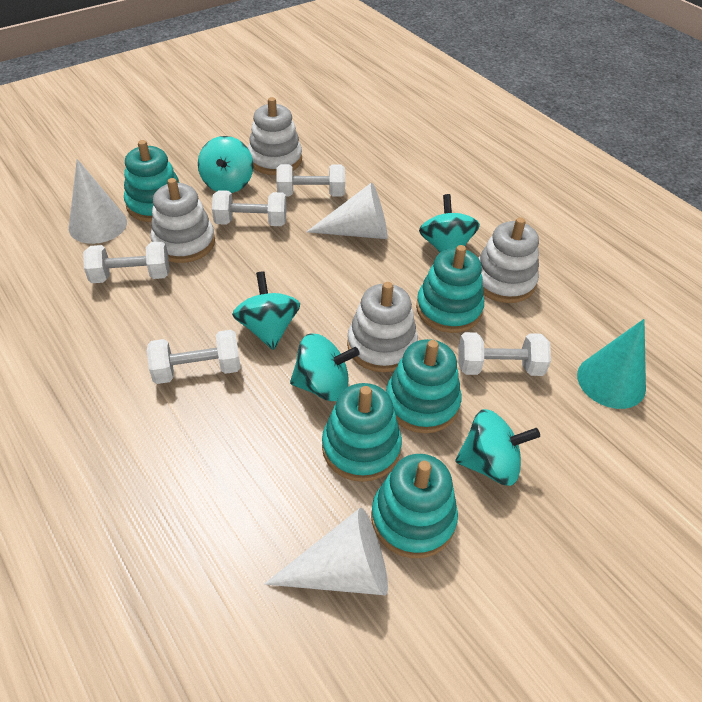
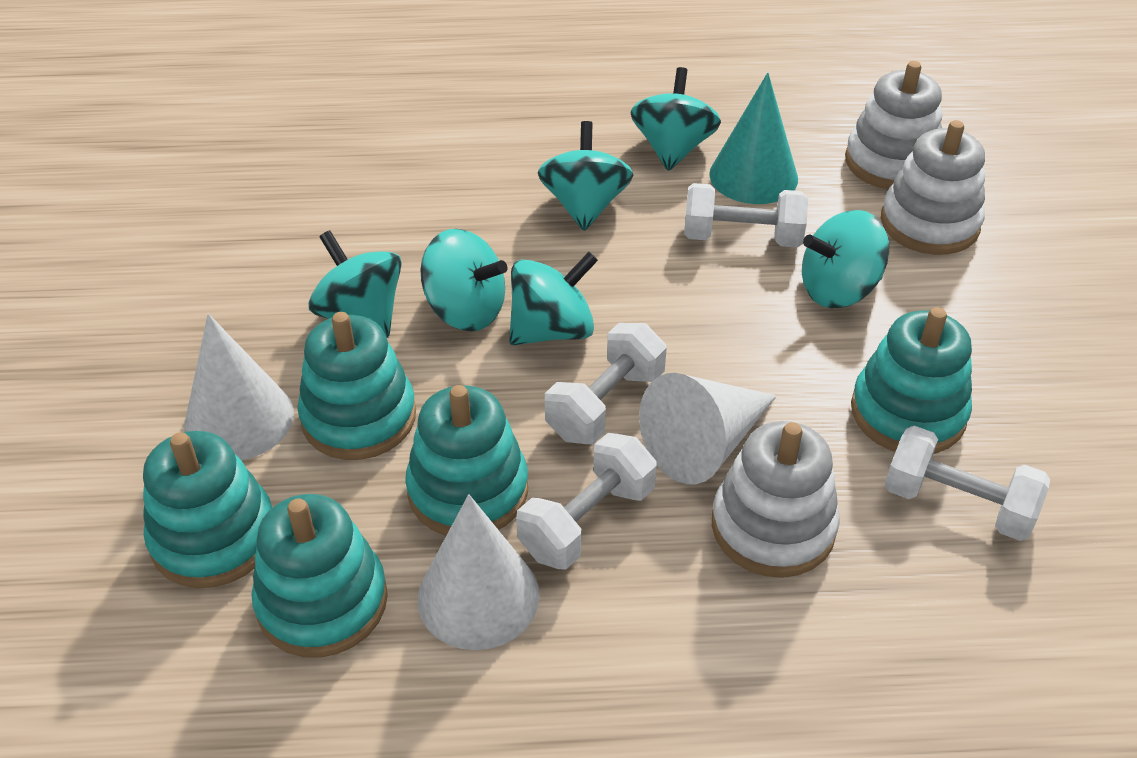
turquoise spinning top: 5 -> 6
white dumbbell: 5 -> 4
white stacking toy: 4 -> 3

